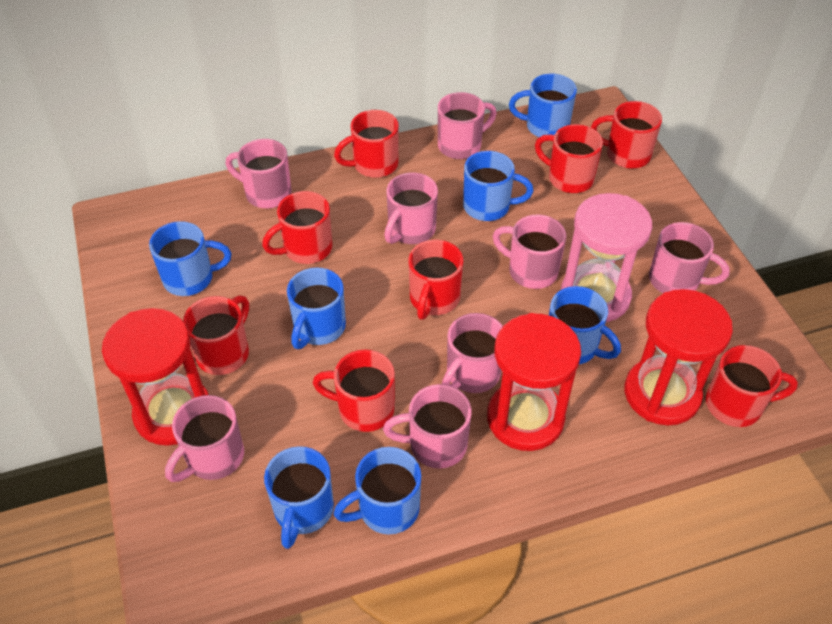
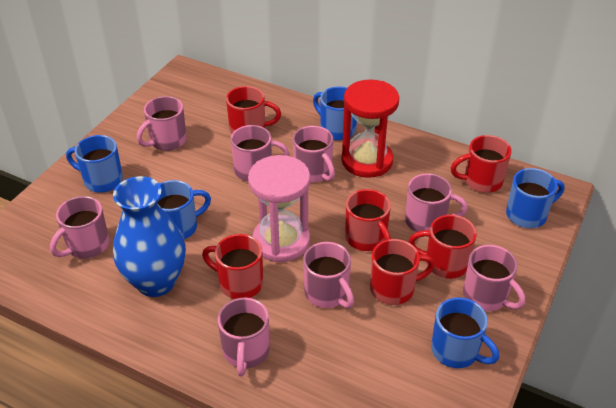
blue mug: 7 -> 5
blue vase: 0 -> 1
red hourglass: 3 -> 1
red mug: 8 -> 6

